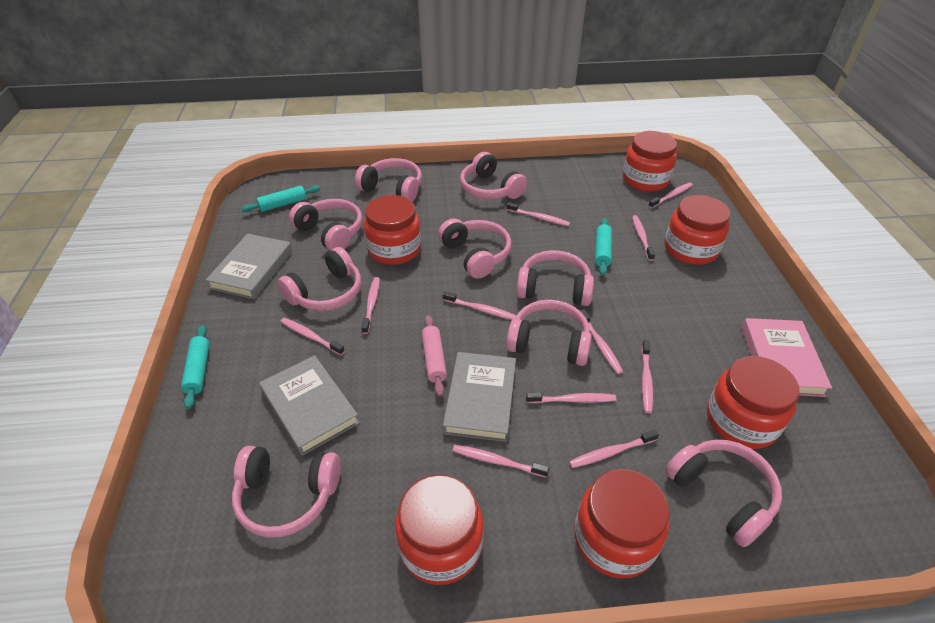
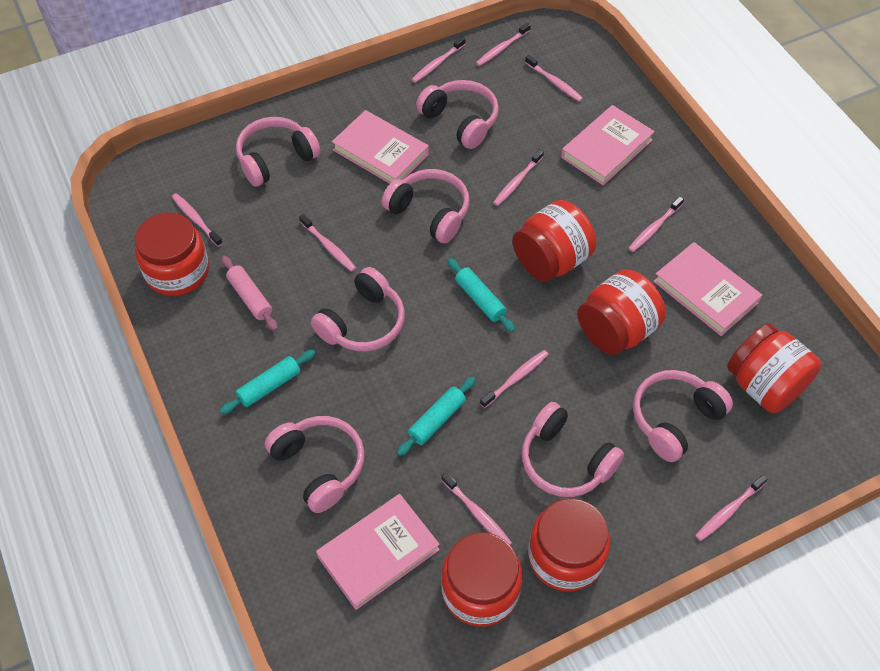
grey book: 3 -> 0
pink book: 1 -> 4
pink headphones: 9 -> 7
pink toothbrush: 11 -> 10

